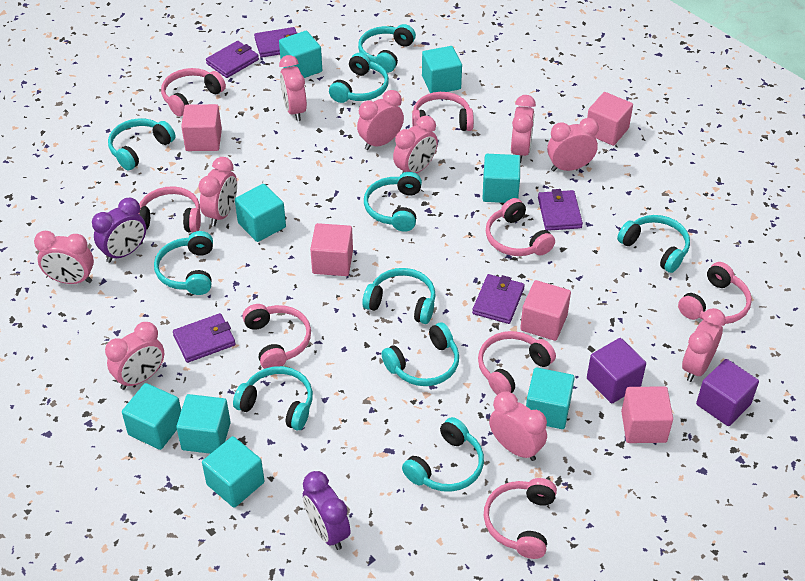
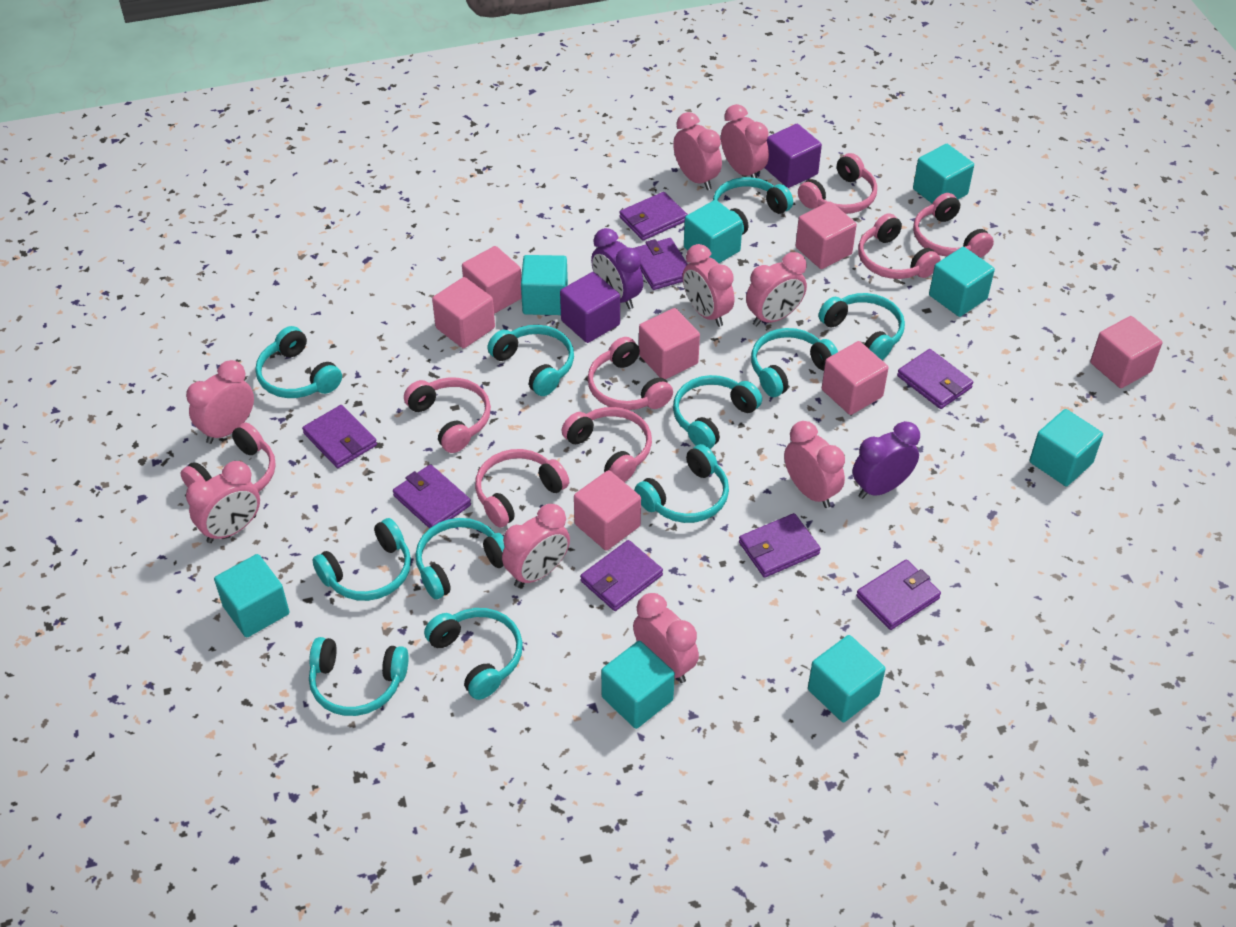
pink clock: 10 -> 9
pink cube: 5 -> 7
purple wallet: 5 -> 8
turquoise headphones: 10 -> 11

